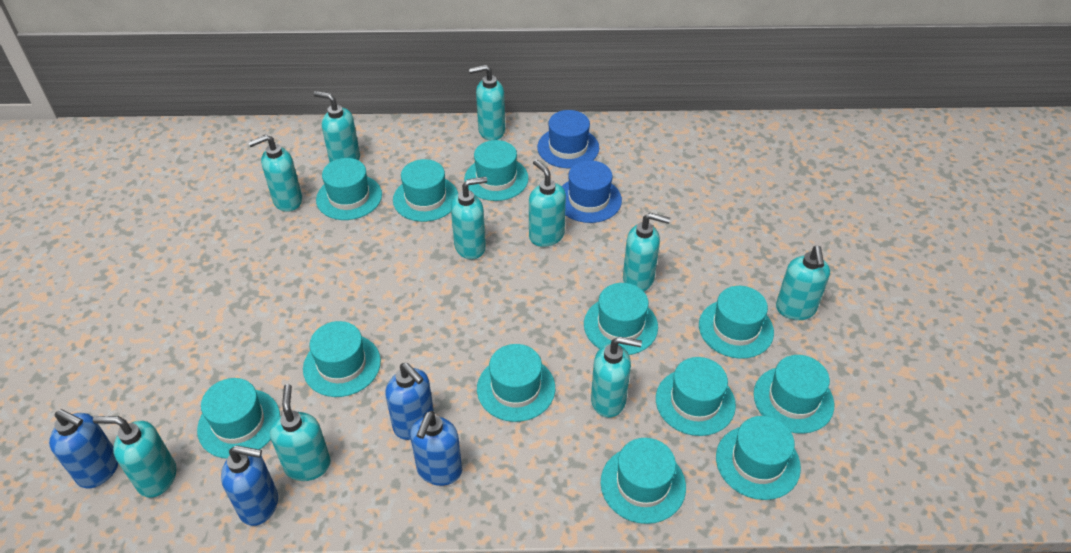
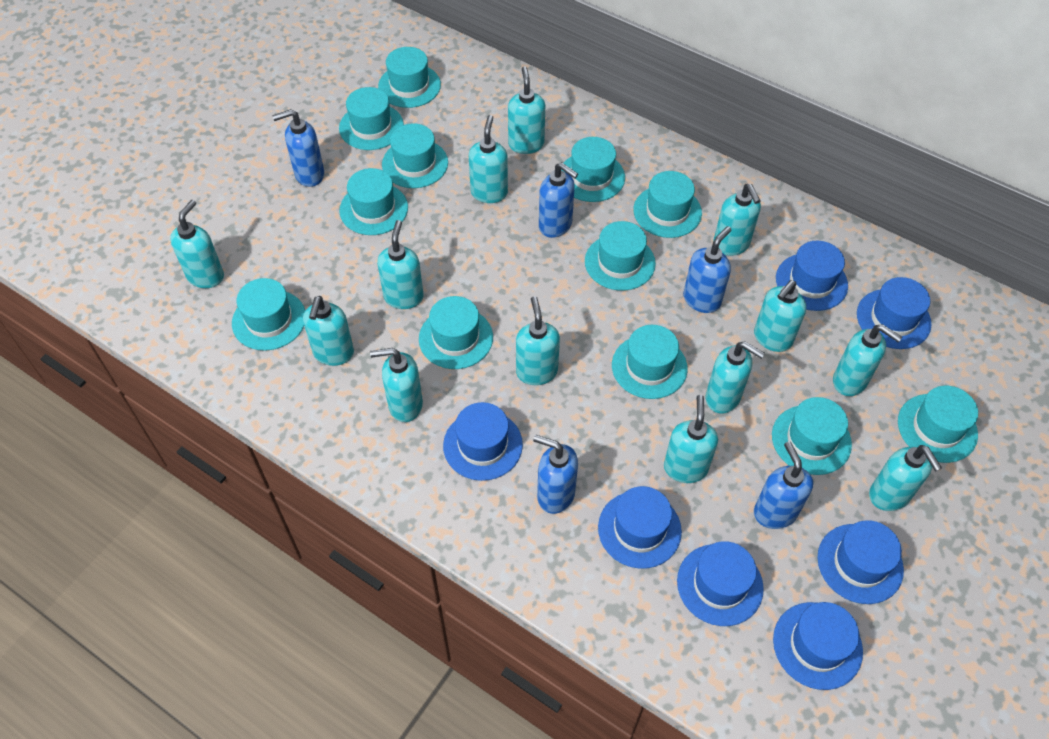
blue hat: 2 -> 7
blue soap dispenser: 4 -> 5
turquoise soap dispenser: 10 -> 13

